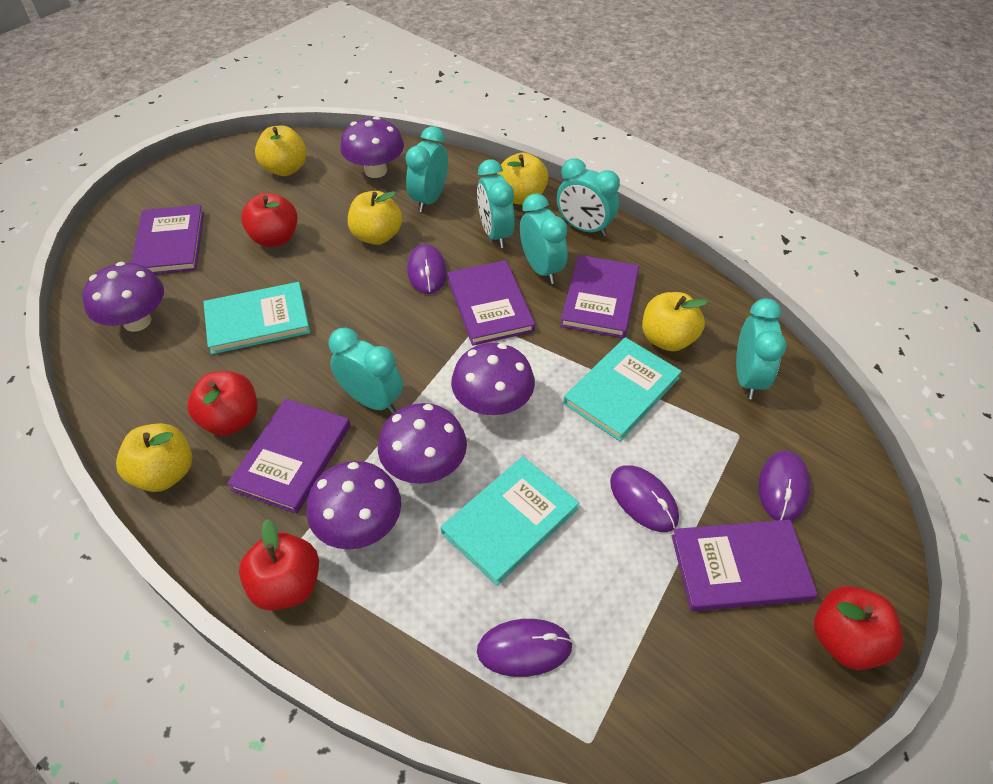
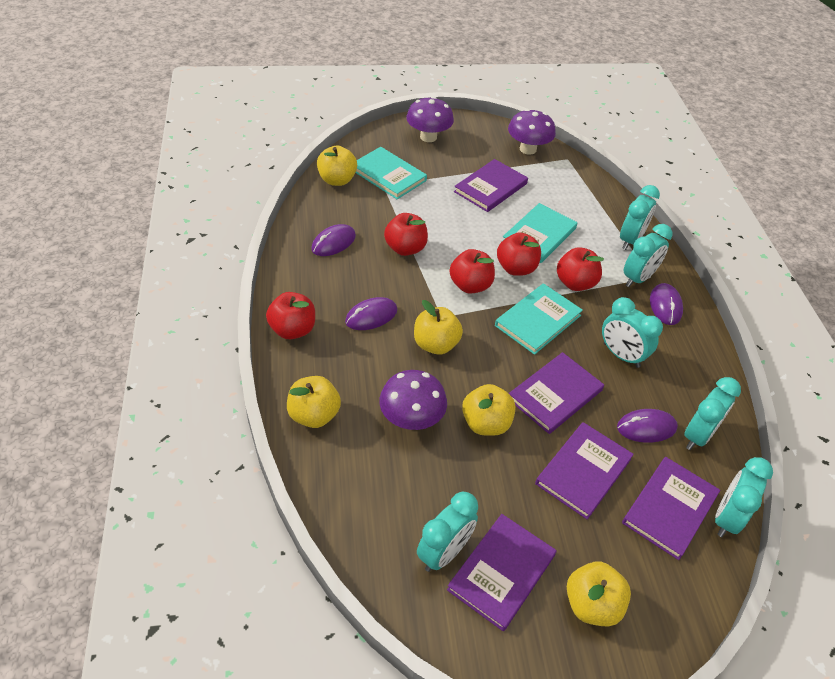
purple mushroom: 5 -> 3
red apple: 4 -> 5

